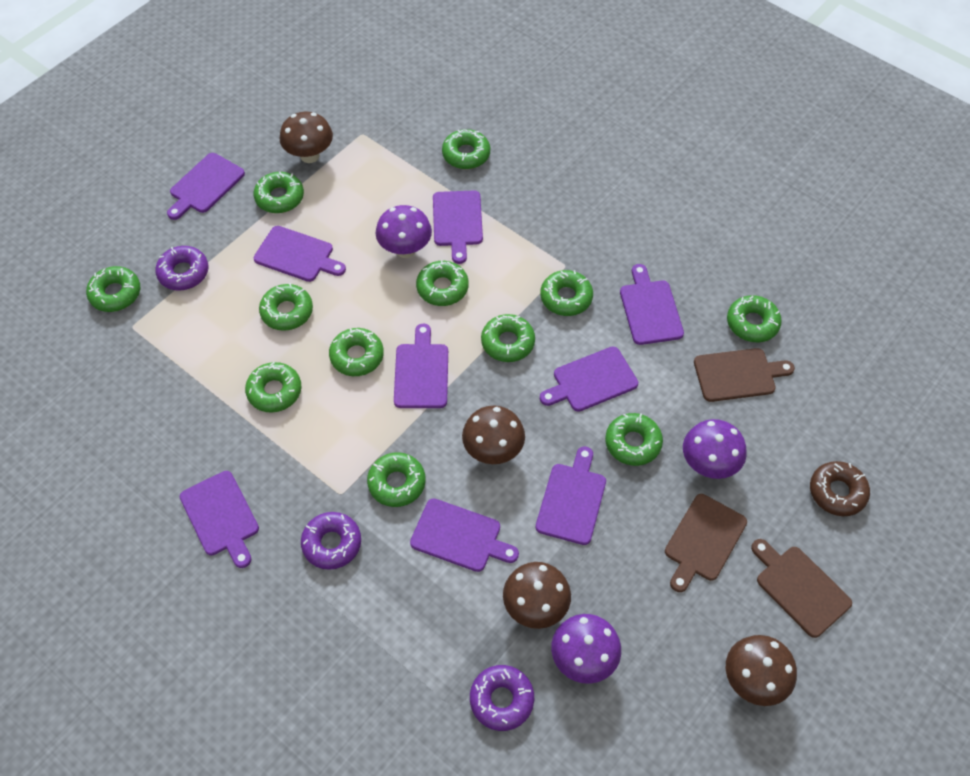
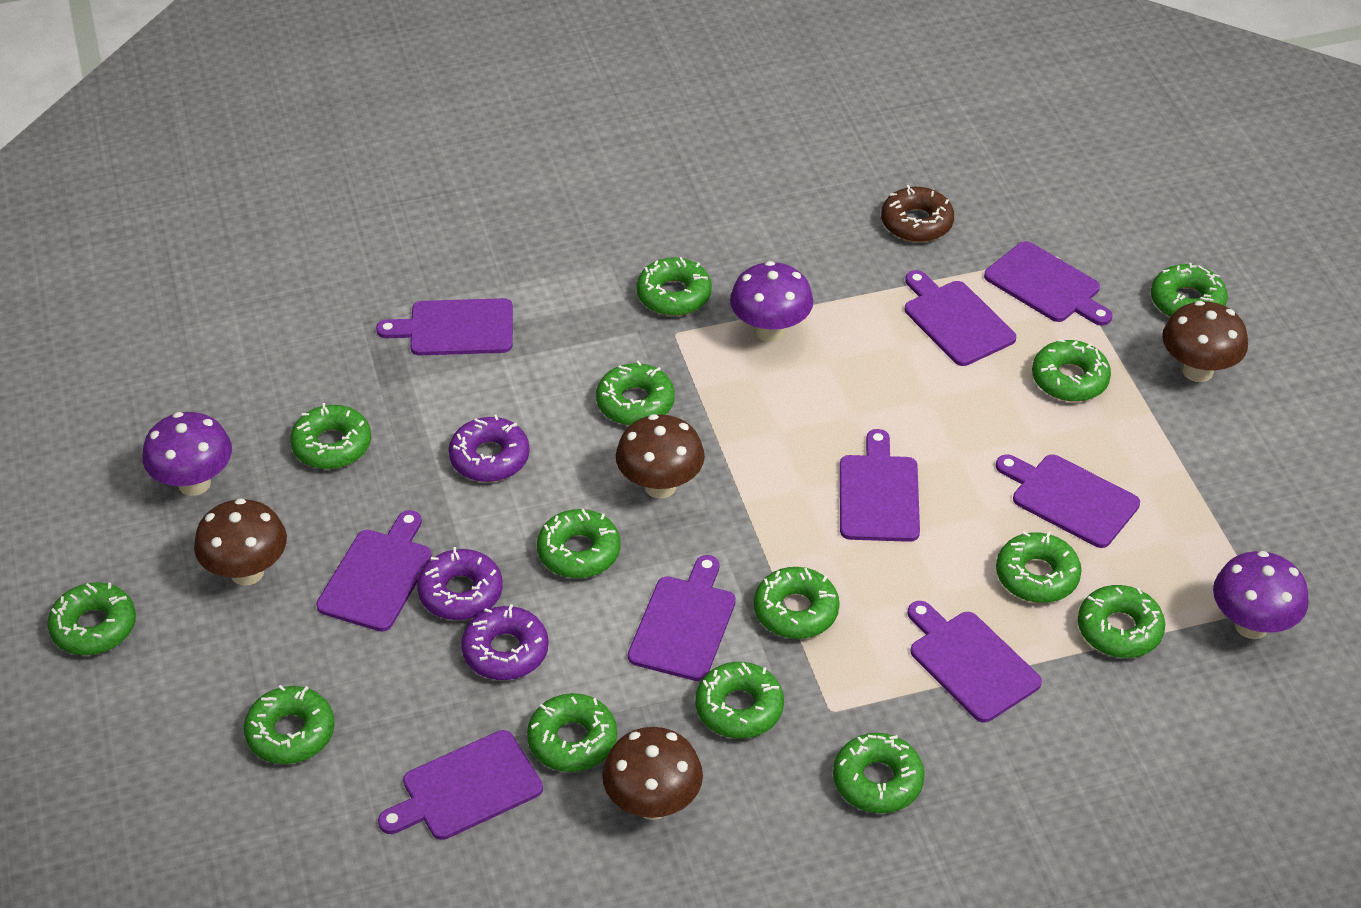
brown cutting board: 3 -> 0
green donut: 12 -> 14

